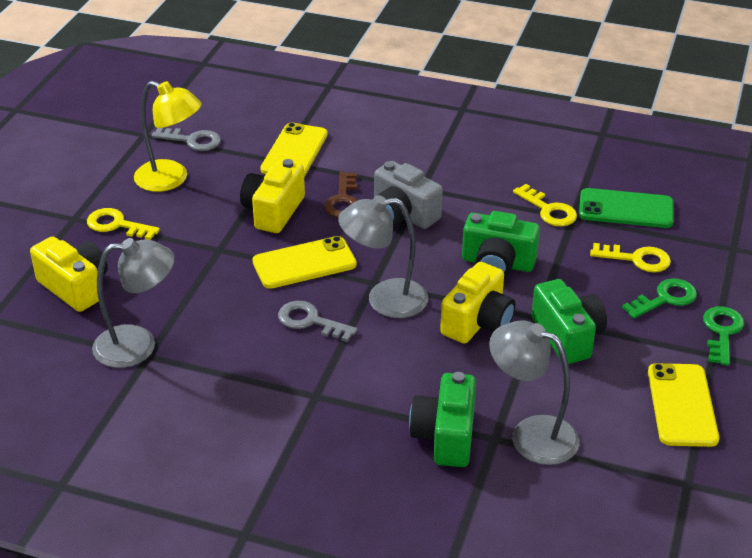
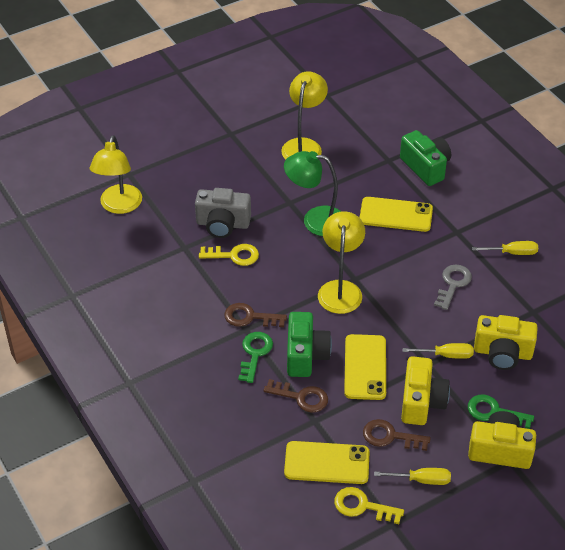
brown key: 1 -> 3
green camera: 3 -> 2
green lamp: 0 -> 1
green phone: 1 -> 0
grey key: 2 -> 1
grey lamp: 3 -> 0
yellow key: 3 -> 2
yellow lamp: 1 -> 3
yellow screwdriver: 0 -> 3

